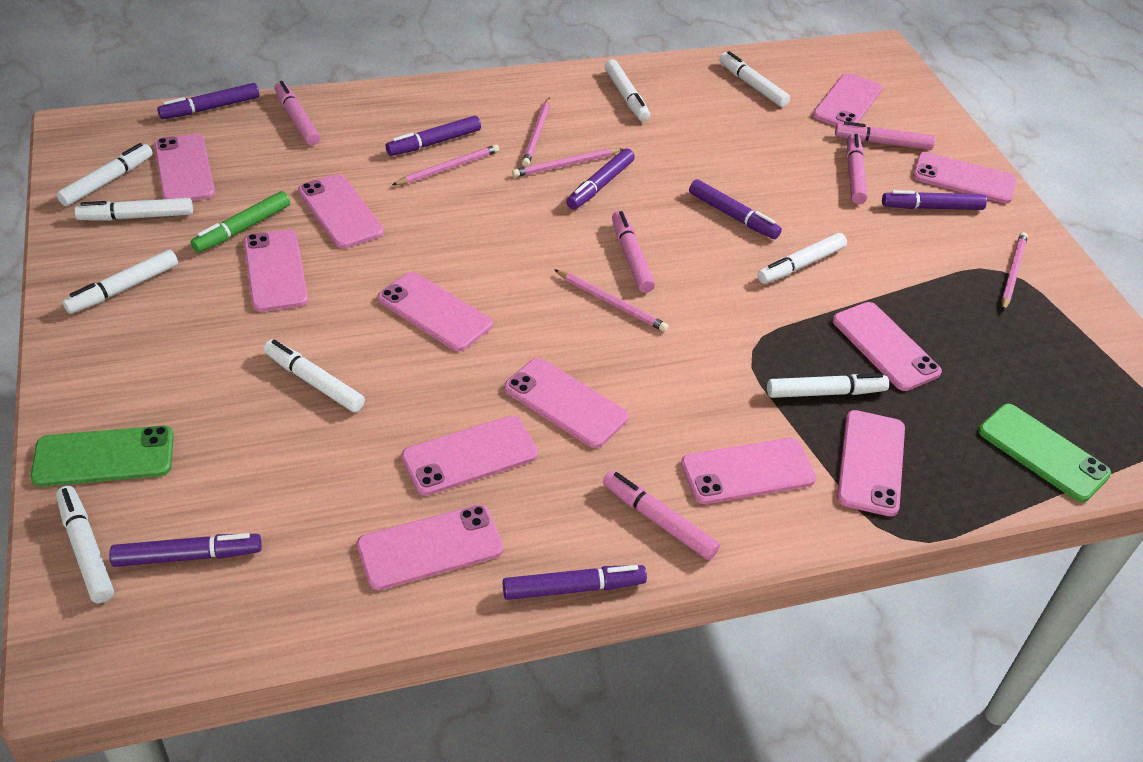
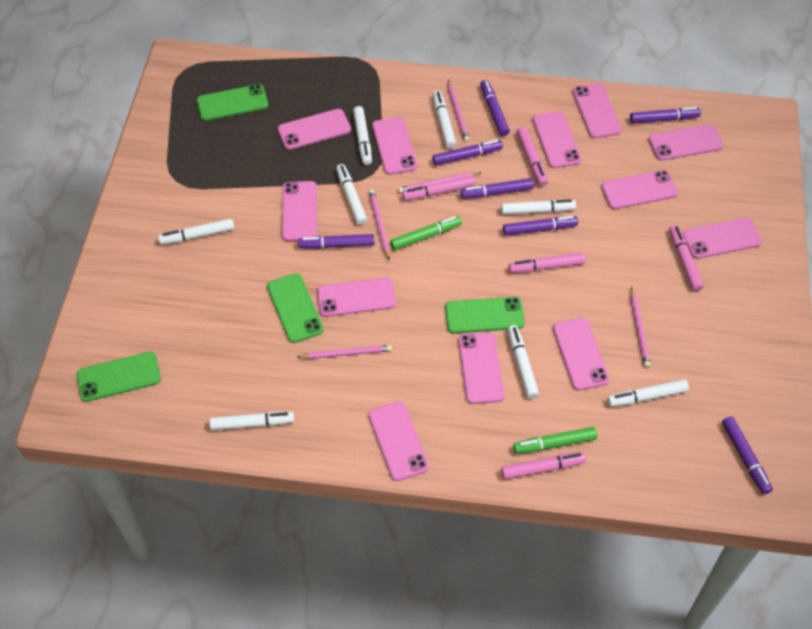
green marker: 1 -> 2
green phone: 2 -> 4
white marker: 9 -> 8

